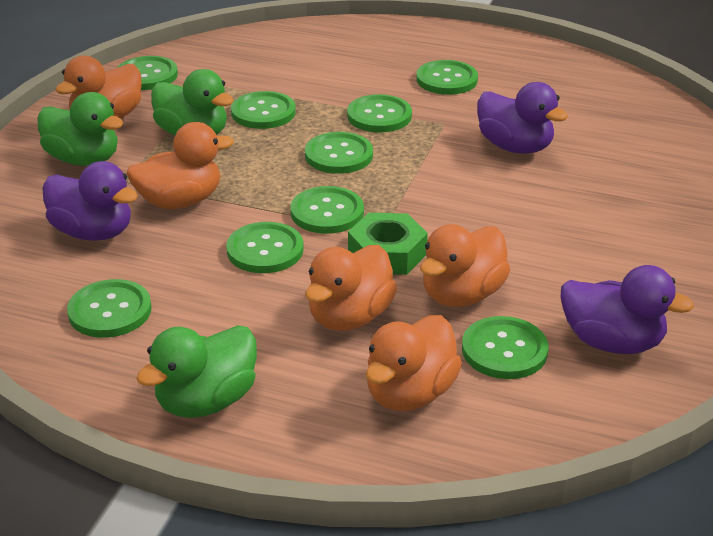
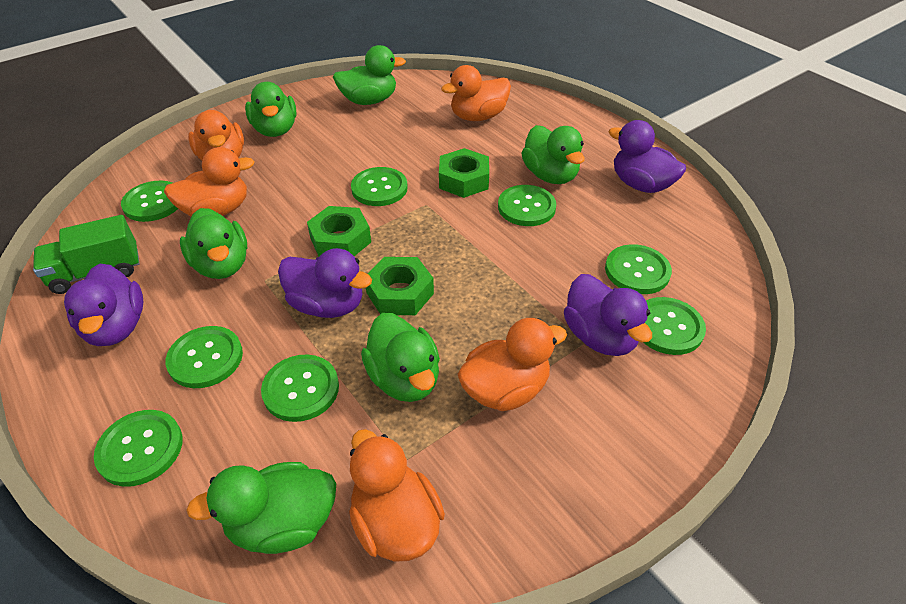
green button: 9 -> 8
green duck: 3 -> 6
green nut: 1 -> 3
green truck: 0 -> 1
purple duck: 3 -> 4

